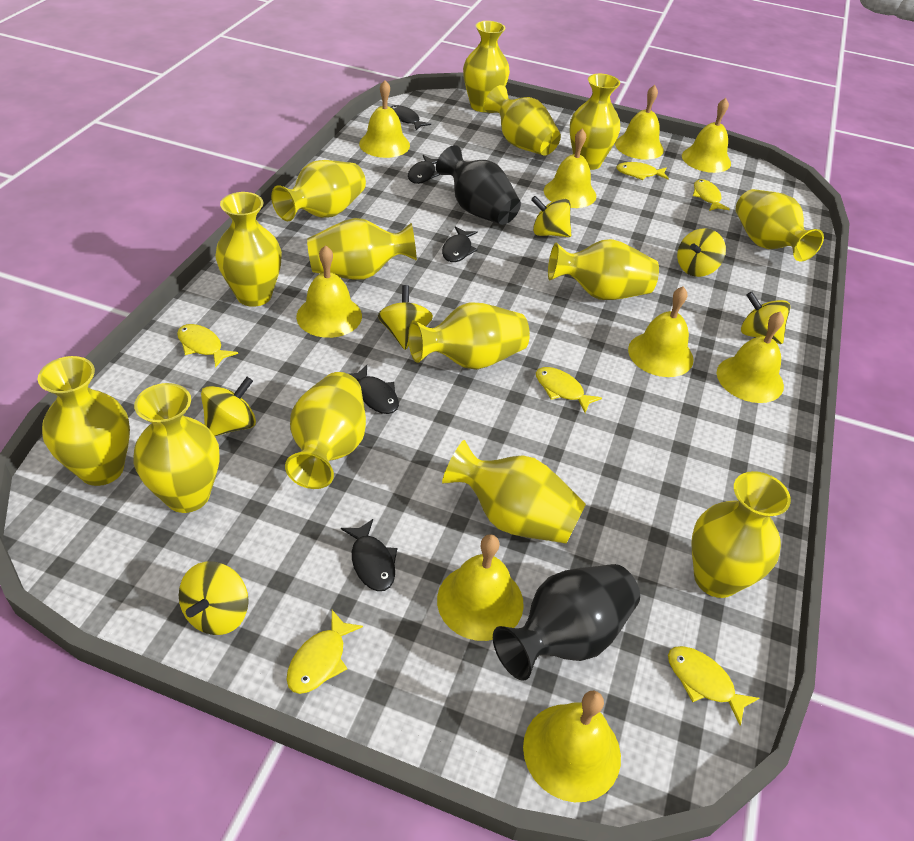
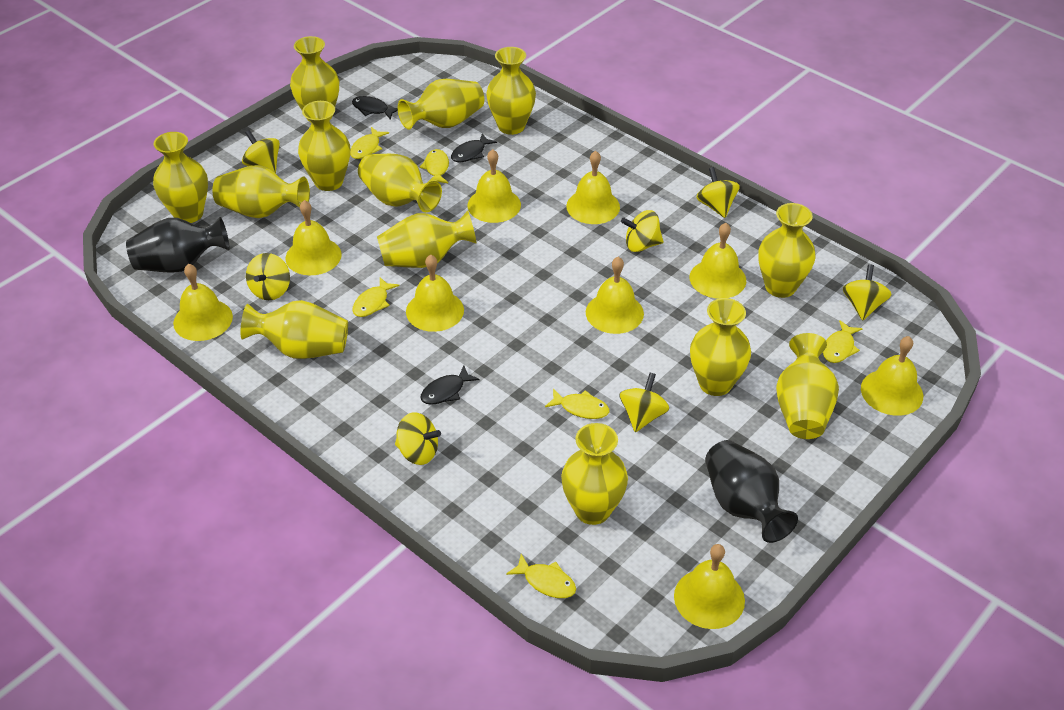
black fish: 5 -> 3
yellow spinning top: 6 -> 7
yellow vase: 14 -> 13

